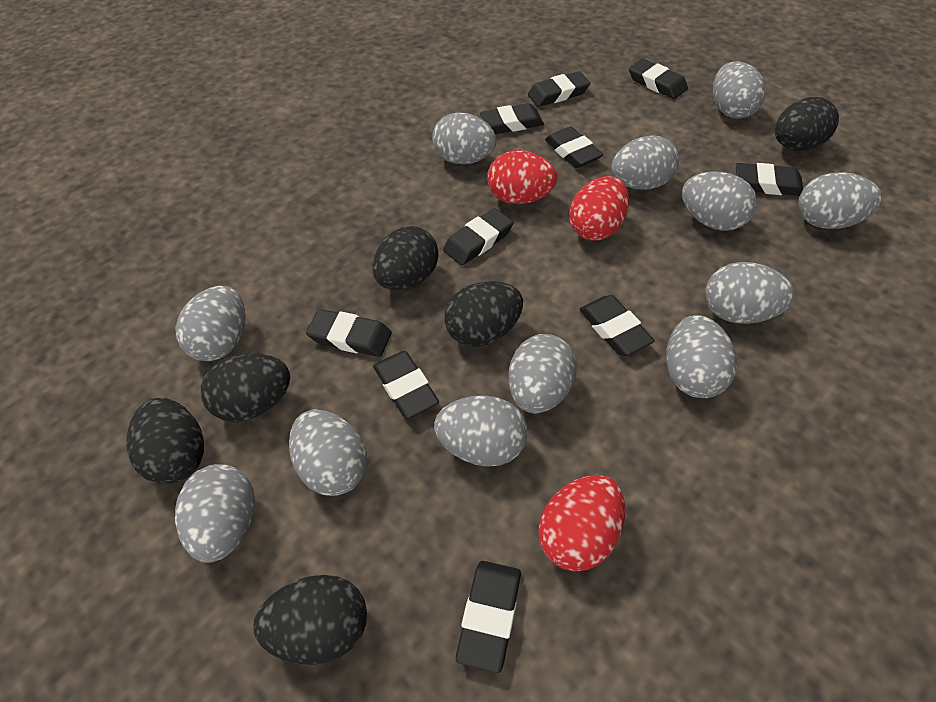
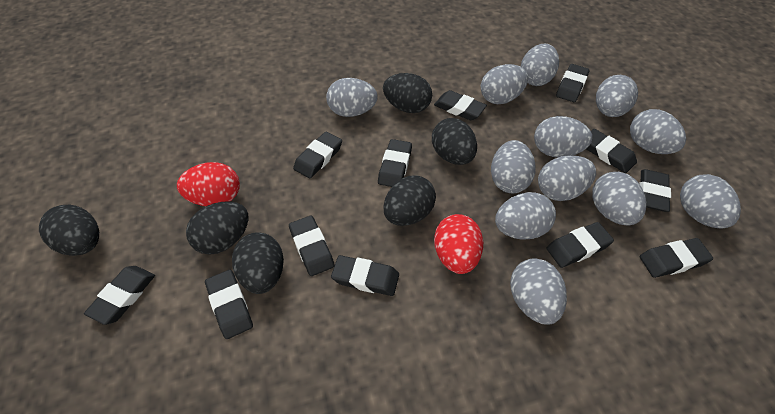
black eraser: 10 -> 12
red egg: 3 -> 2

